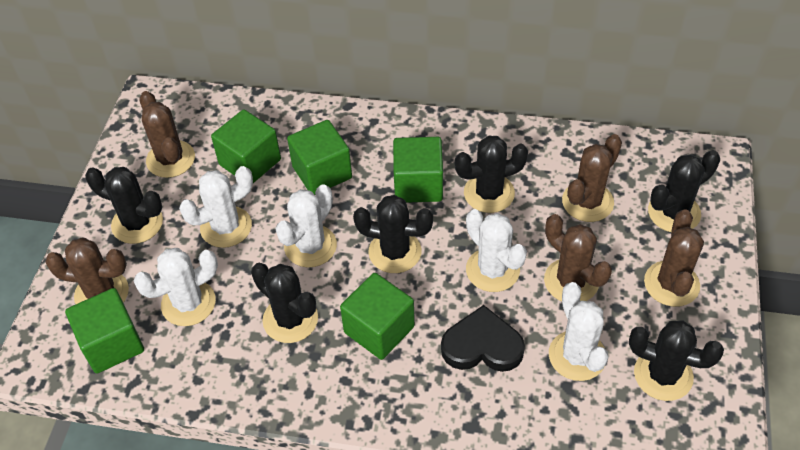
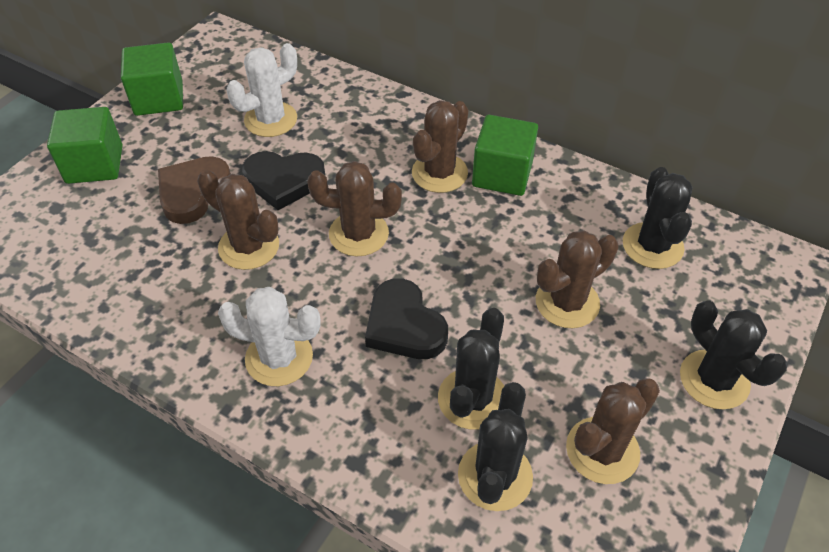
black cactus: 6 -> 4
black heart: 1 -> 2
brown heart: 0 -> 1
green cube: 5 -> 3
white cactus: 5 -> 2

